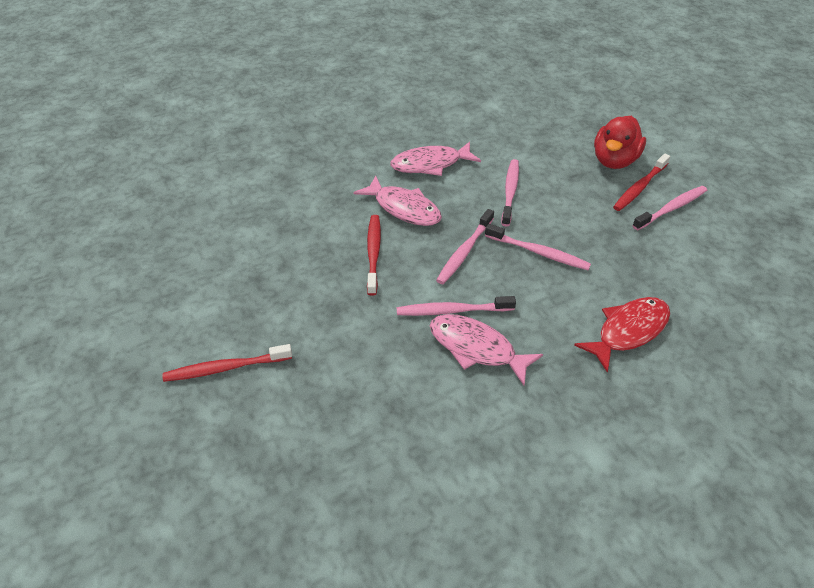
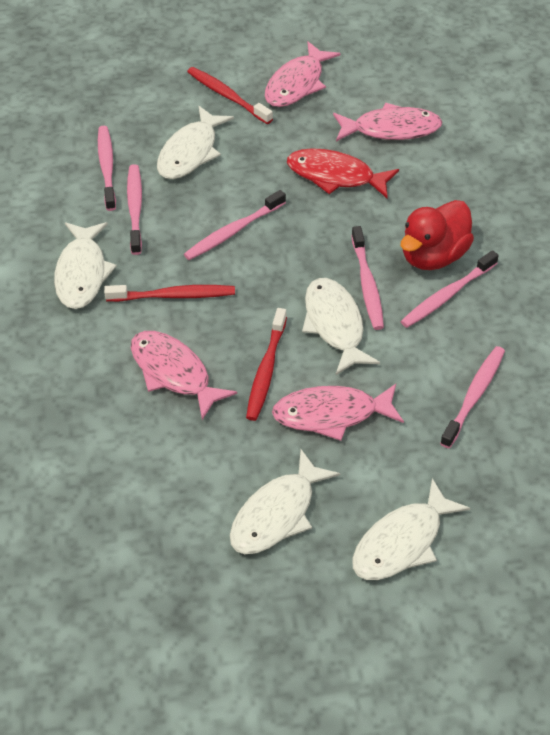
pink fish: 3 -> 4
pink toothbrush: 5 -> 6
white fish: 0 -> 5

